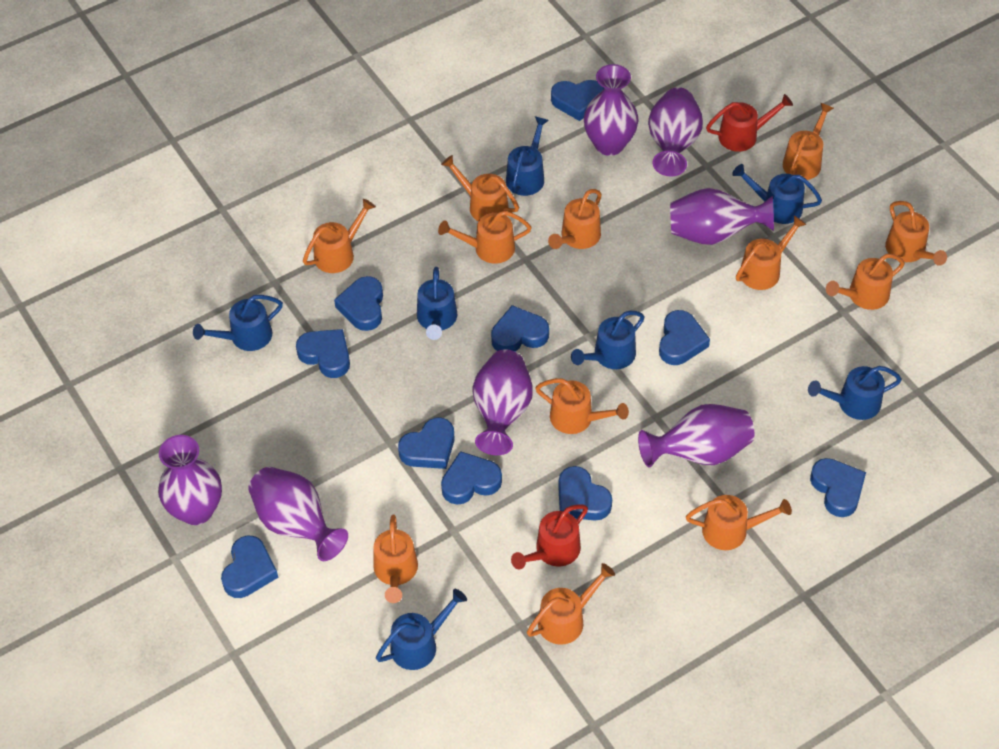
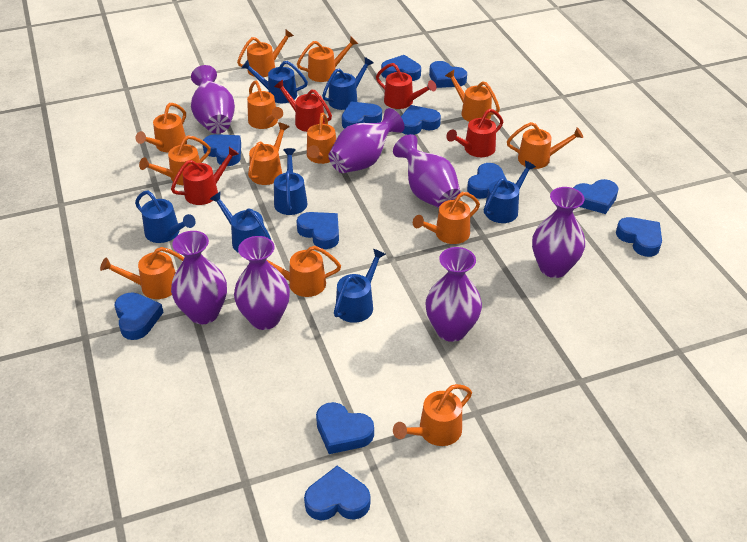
blue heart: 10 -> 12
orange watering can: 12 -> 13
red watering can: 2 -> 4

